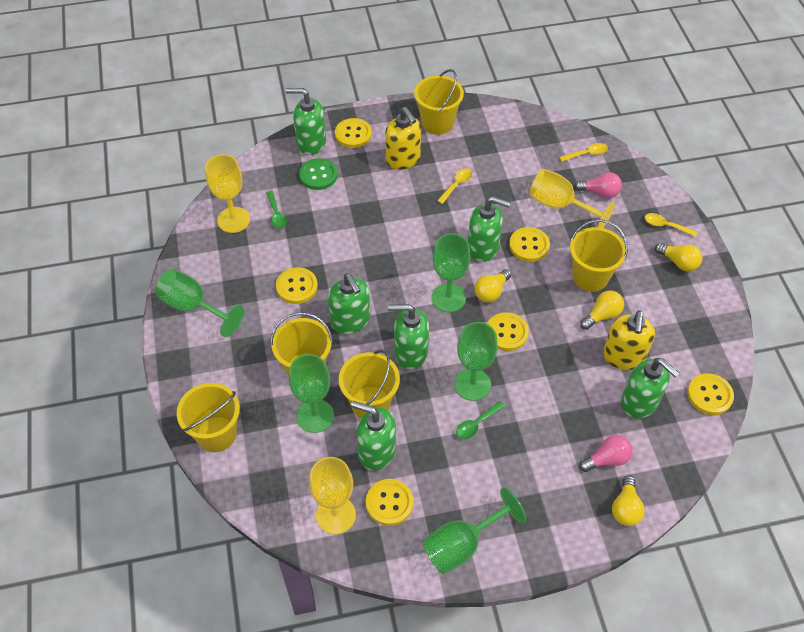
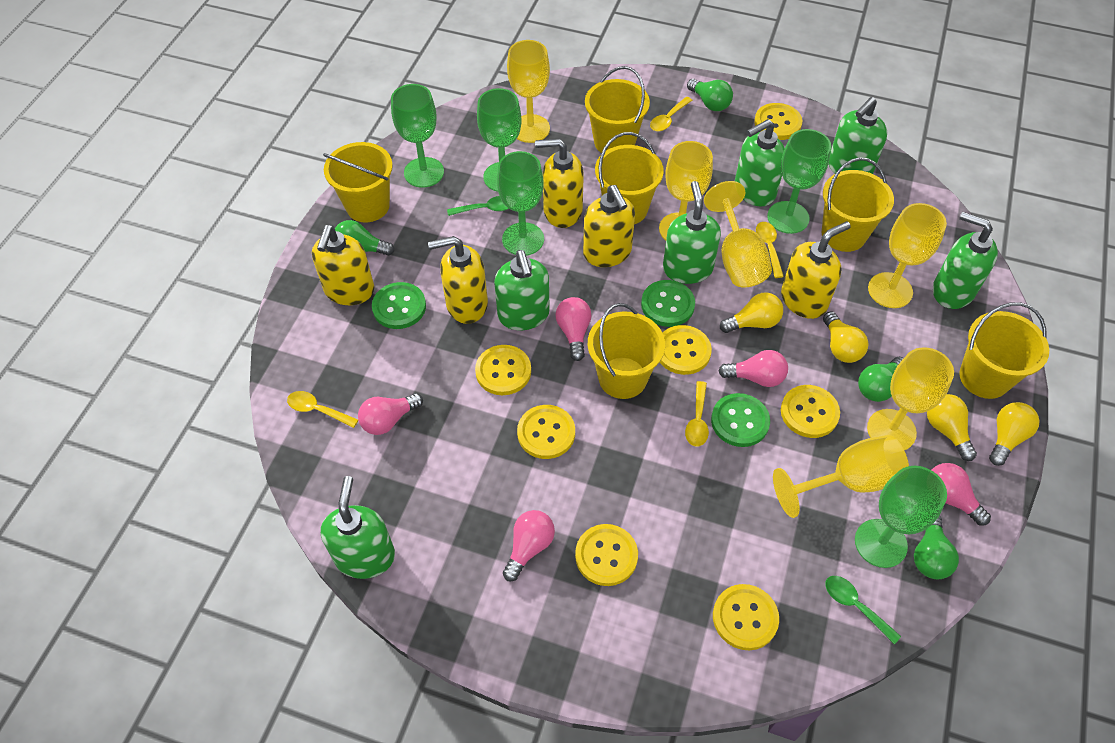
green button: 1 -> 3
green light bulb: 0 -> 4
pink light bulb: 2 -> 5
yellow bucket: 5 -> 6
yellow button: 6 -> 7
yellow goblet: 3 -> 6
yellow soap dispenser: 2 -> 5
yellow spoon: 3 -> 4

